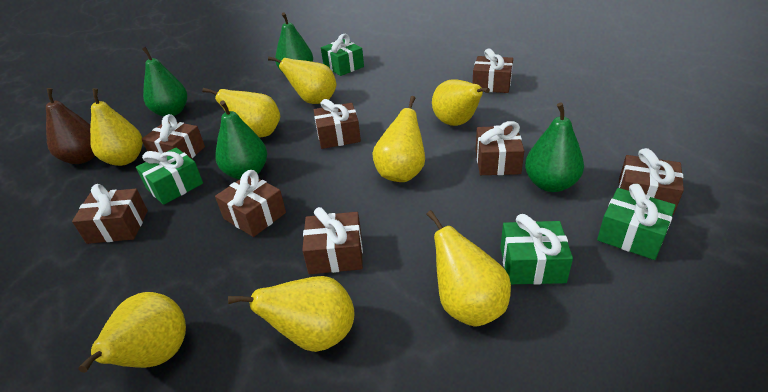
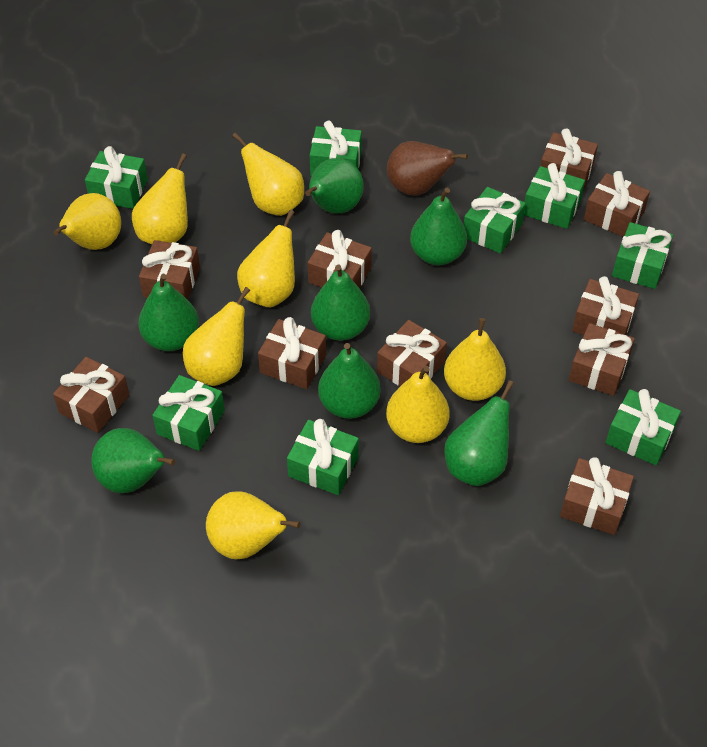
brown gift: 8 -> 10
green gift: 4 -> 8
green pear: 4 -> 7

